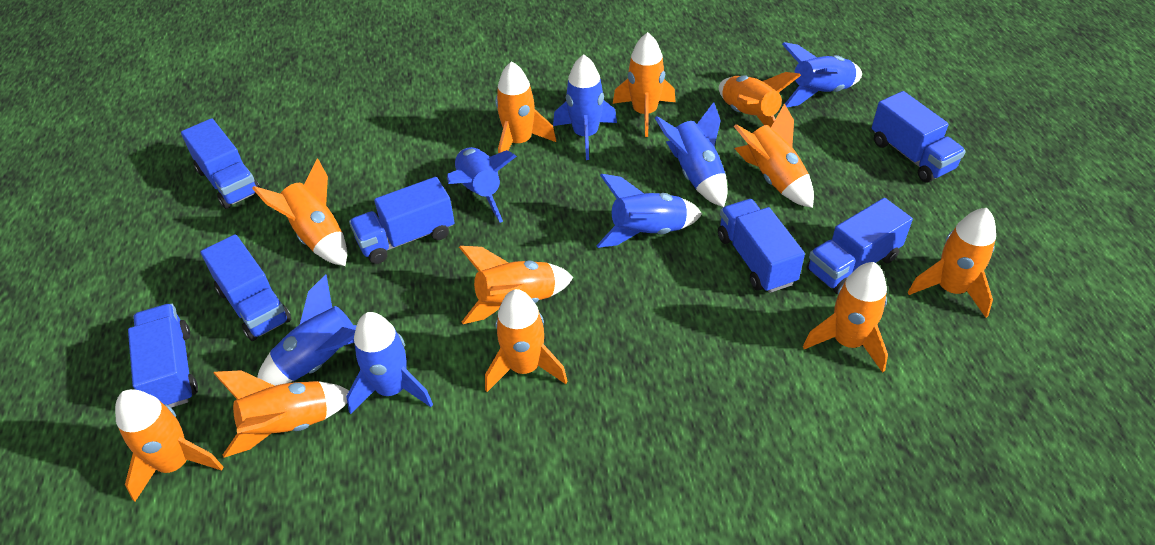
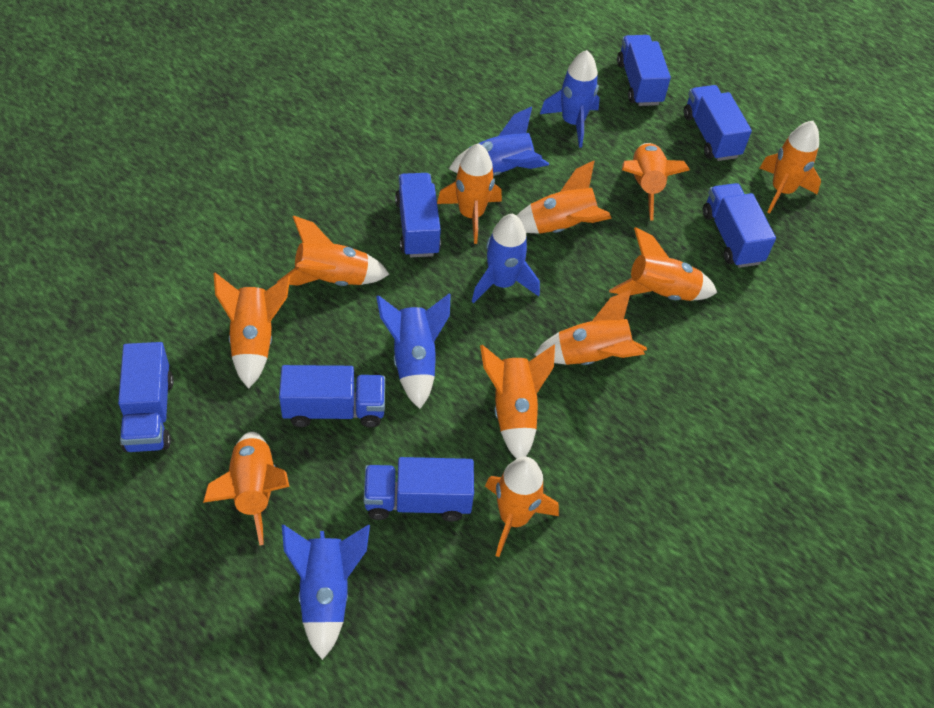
blue rocket: 7 -> 5

